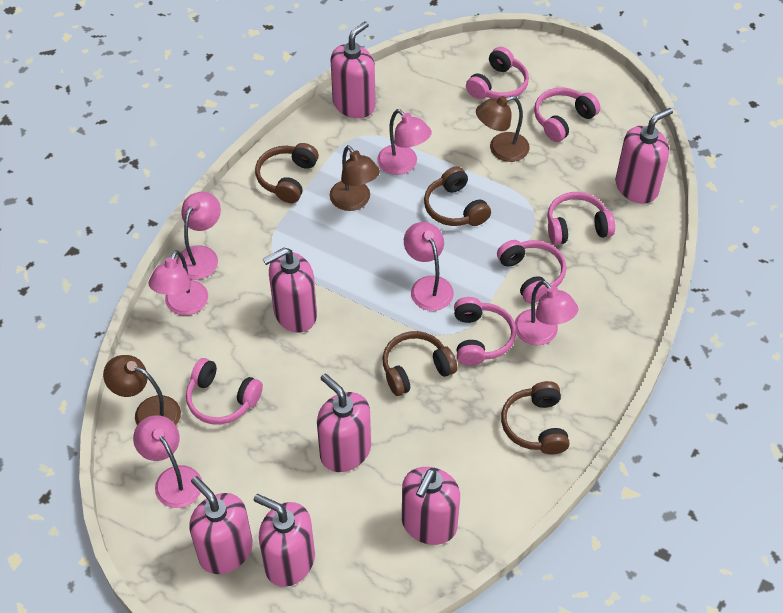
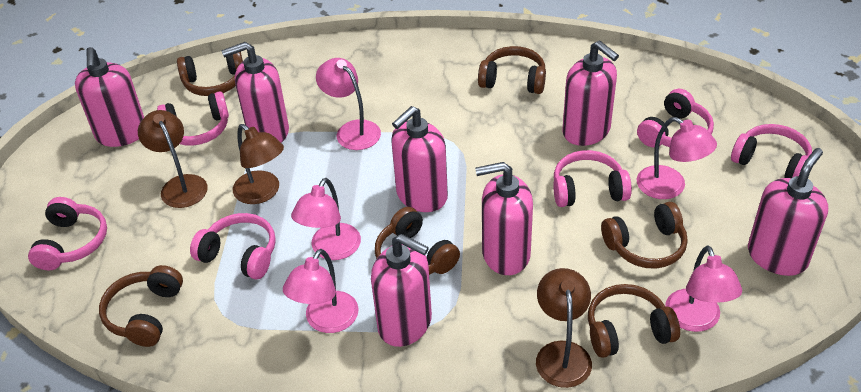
brown headphones: 4 -> 6
pink lamp: 6 -> 5

